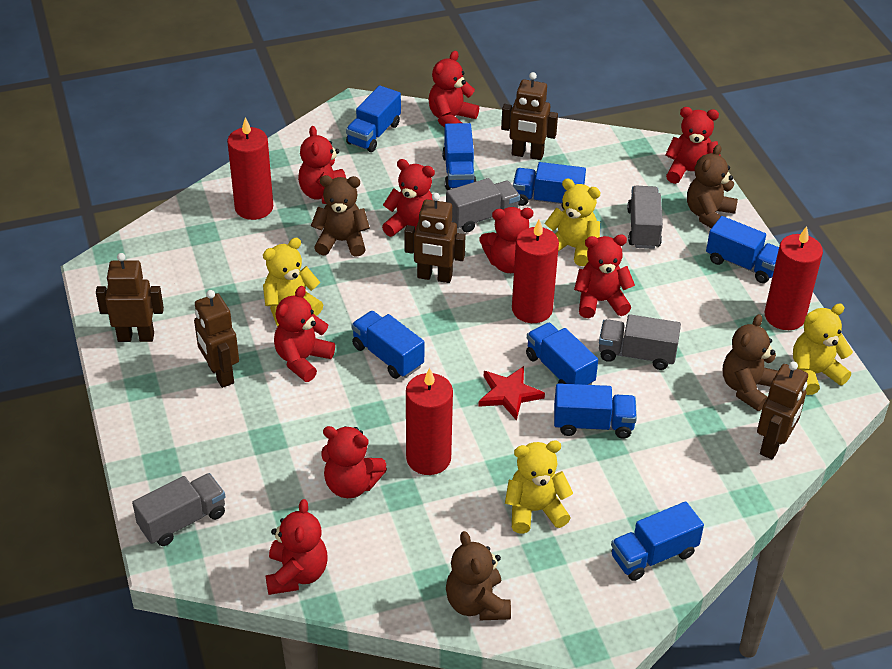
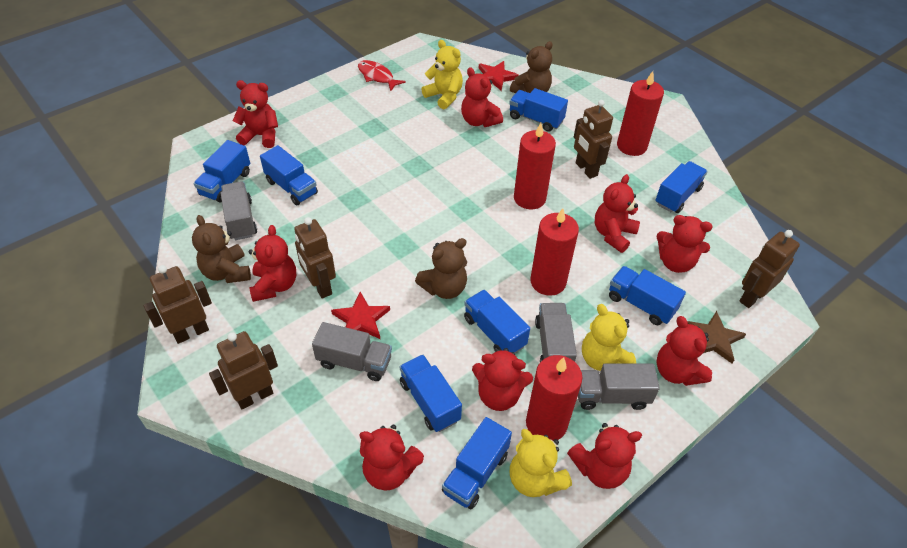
brown star: 0 -> 1
brown teddy bear: 4 -> 3
red fish: 0 -> 1
red star: 1 -> 2
yellow teddy bear: 4 -> 3

